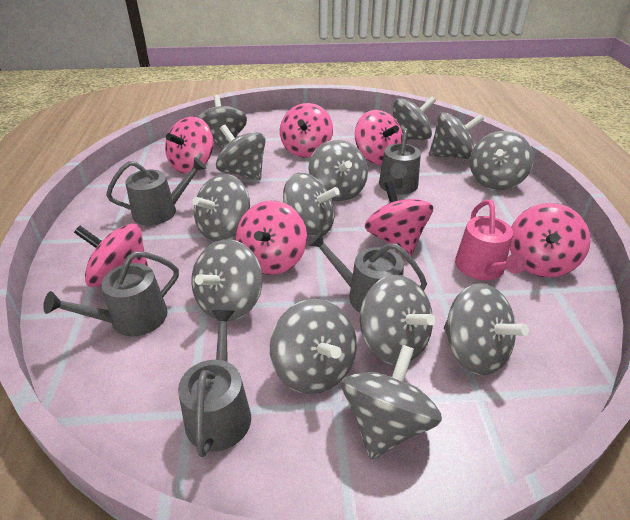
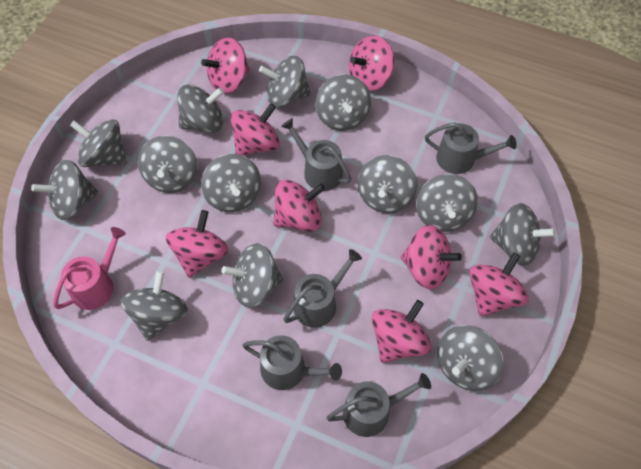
pink spinning top: 7 -> 8

